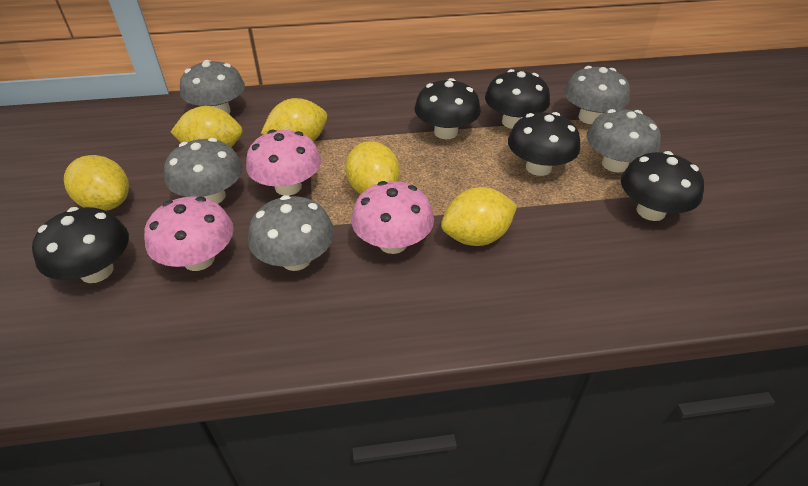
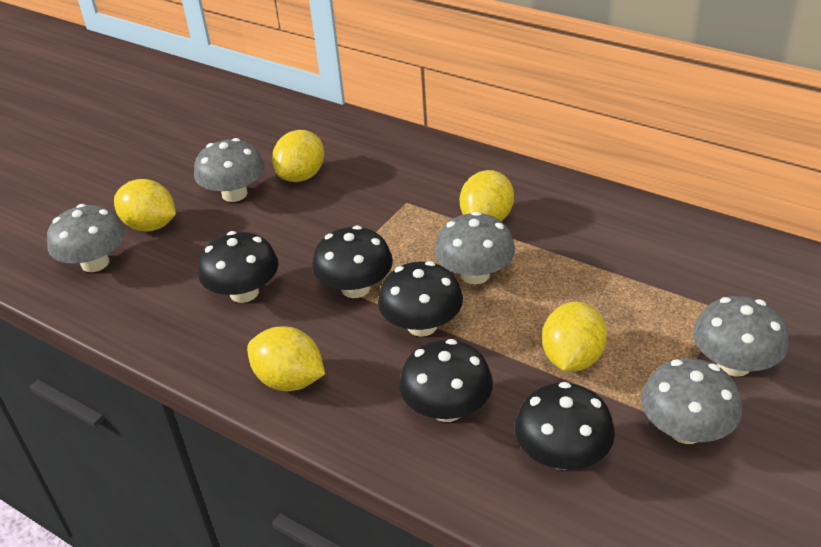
pink mushroom: 3 -> 0

